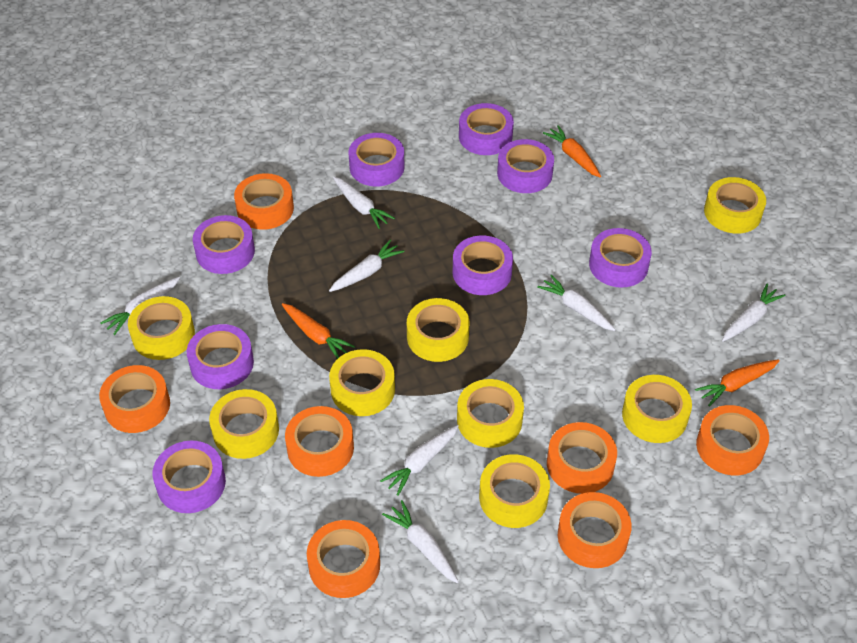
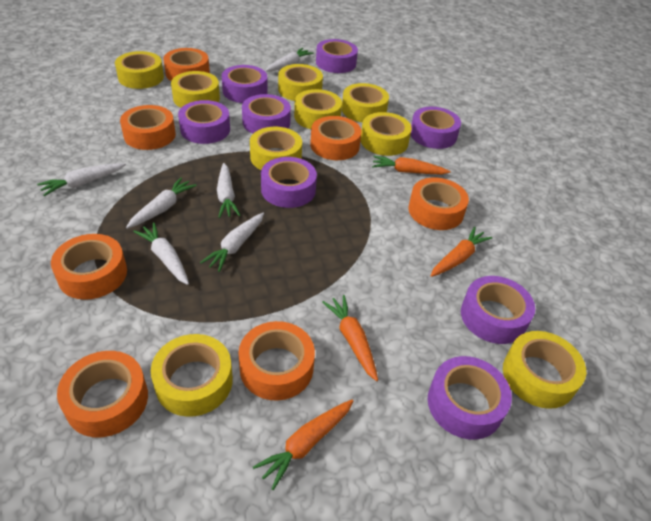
orange carrot: 3 -> 4
white carrot: 7 -> 6
yellow tape: 8 -> 9

